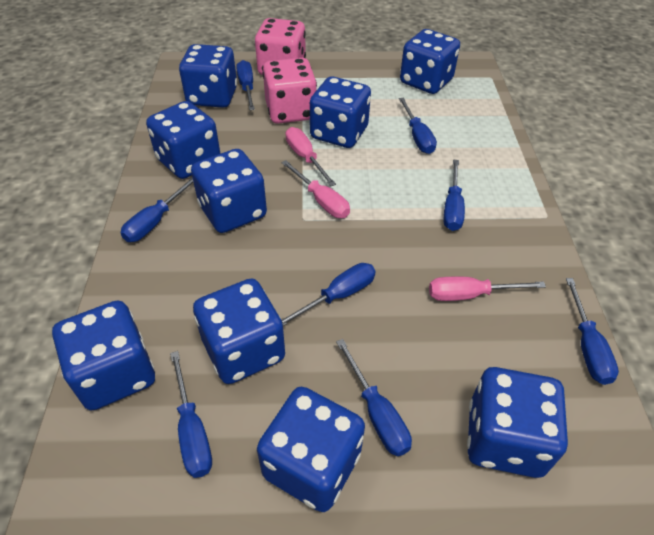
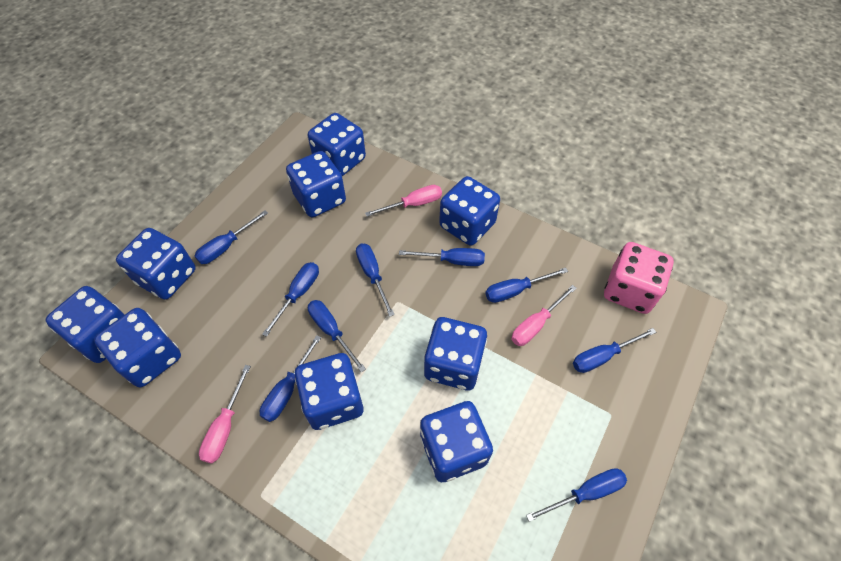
blue screwdriver: 8 -> 9
pink dice: 2 -> 1

